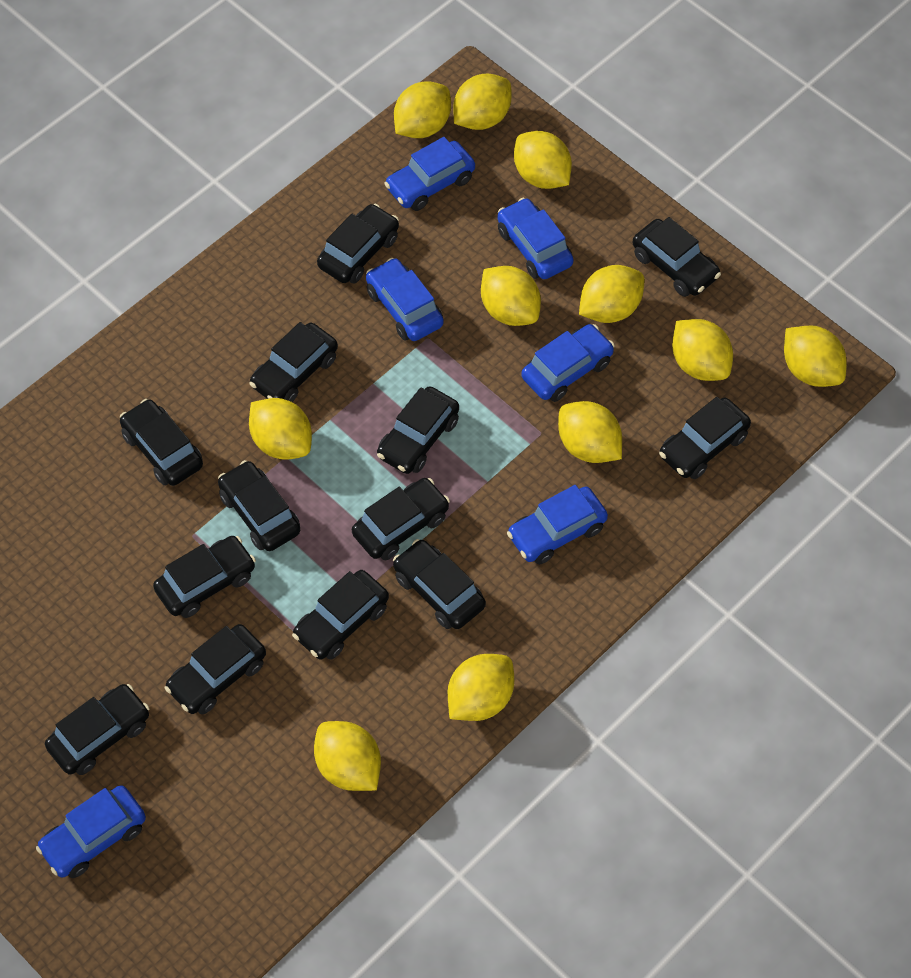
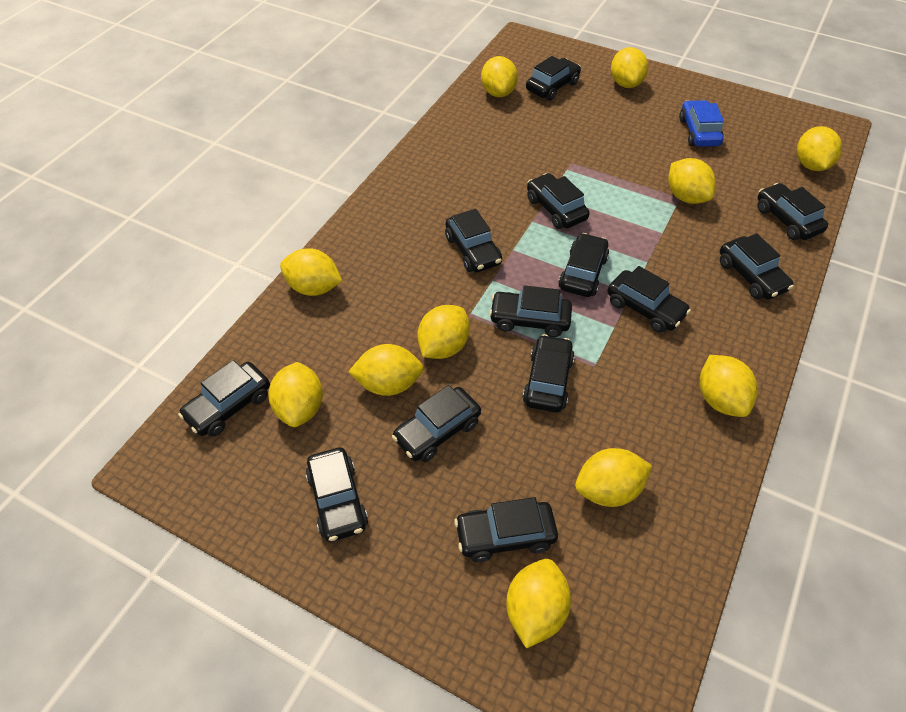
blue car: 6 -> 1

